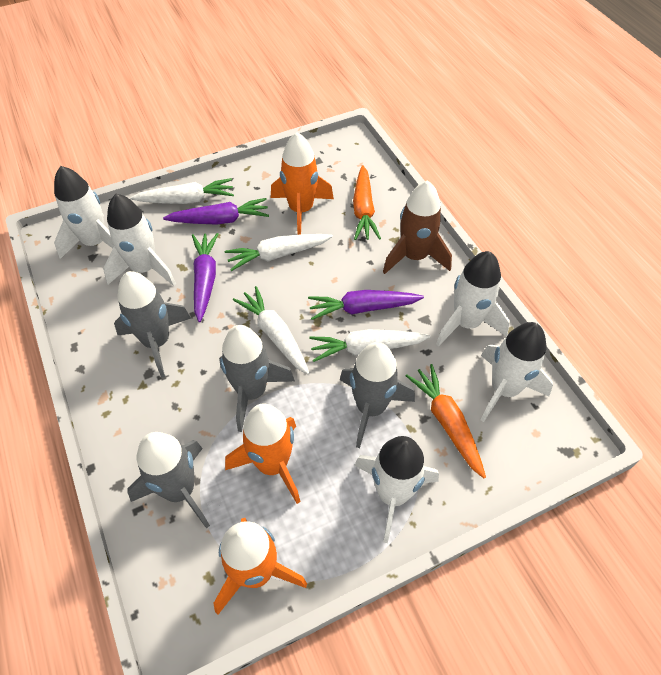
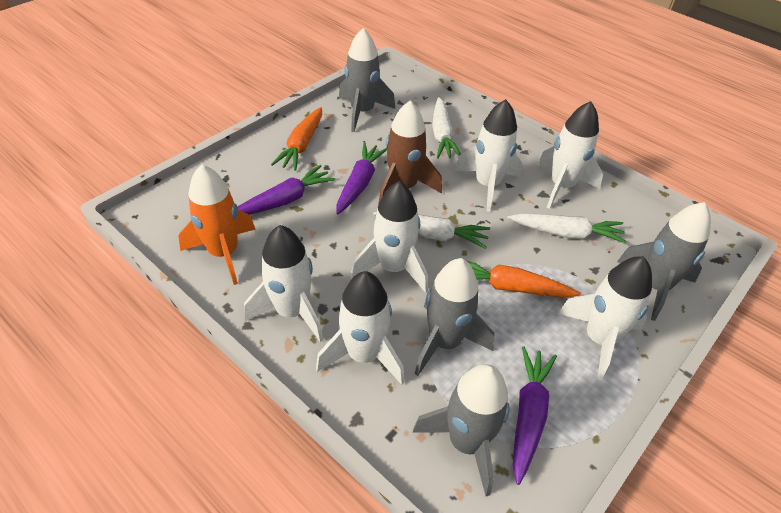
orange rocket: 3 -> 1
white carrot: 4 -> 3
white rocket: 5 -> 6

